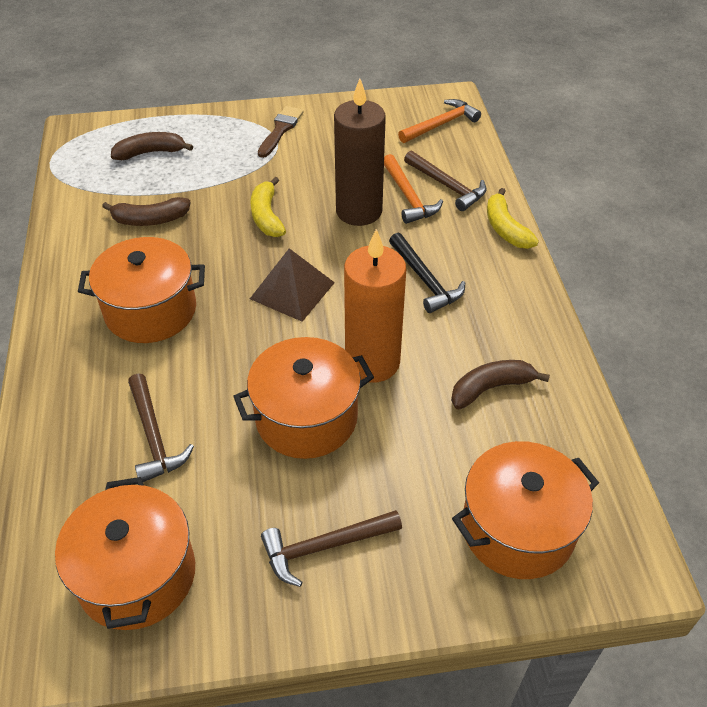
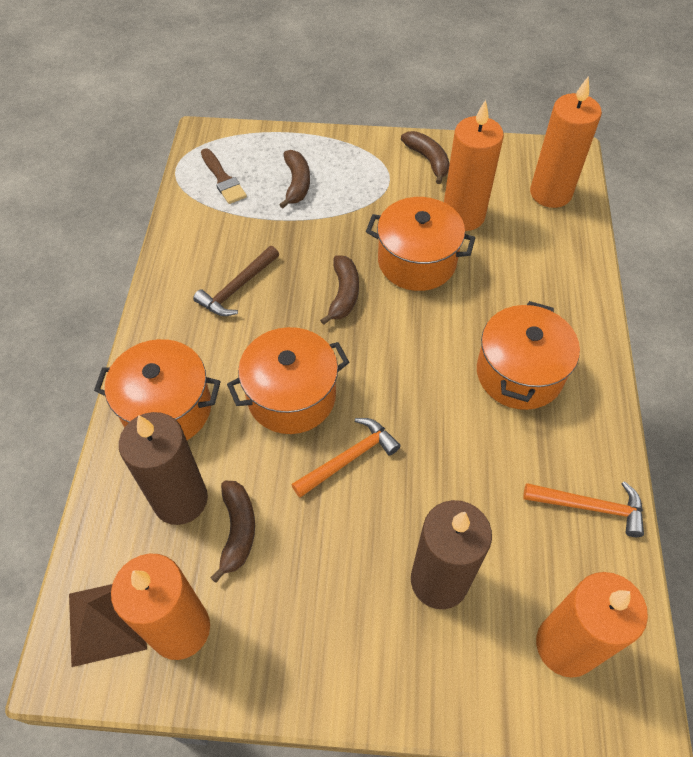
black hammer: 1 -> 0
brown banana: 3 -> 4
brown candle: 1 -> 2
brown hammer: 3 -> 1
orange candle: 1 -> 4
yellow banana: 2 -> 0

